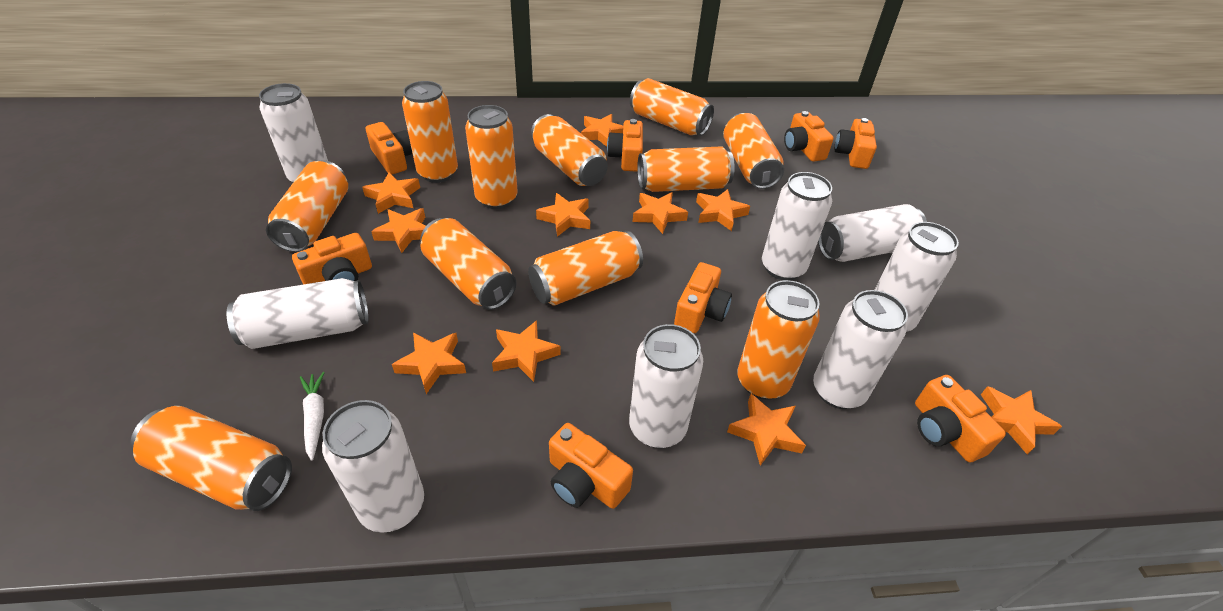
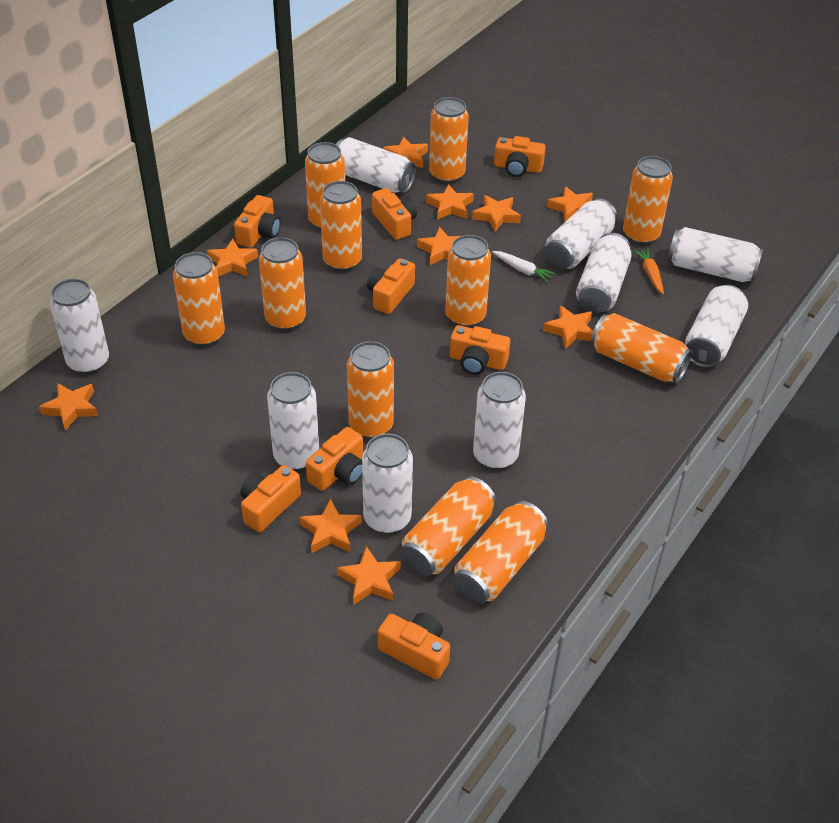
orange carrot: 0 -> 1
white can: 8 -> 9

